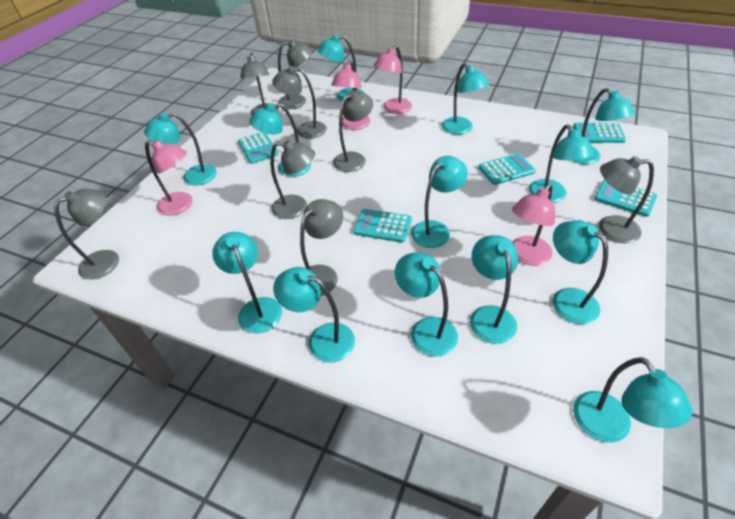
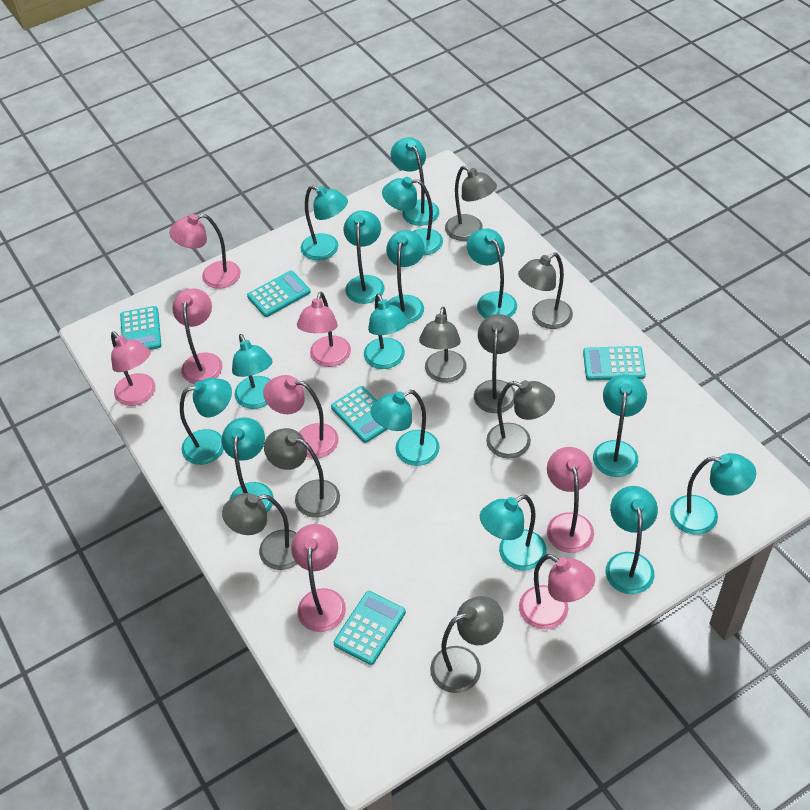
pink lamp: 4 -> 8
turquoise lamp: 13 -> 15

